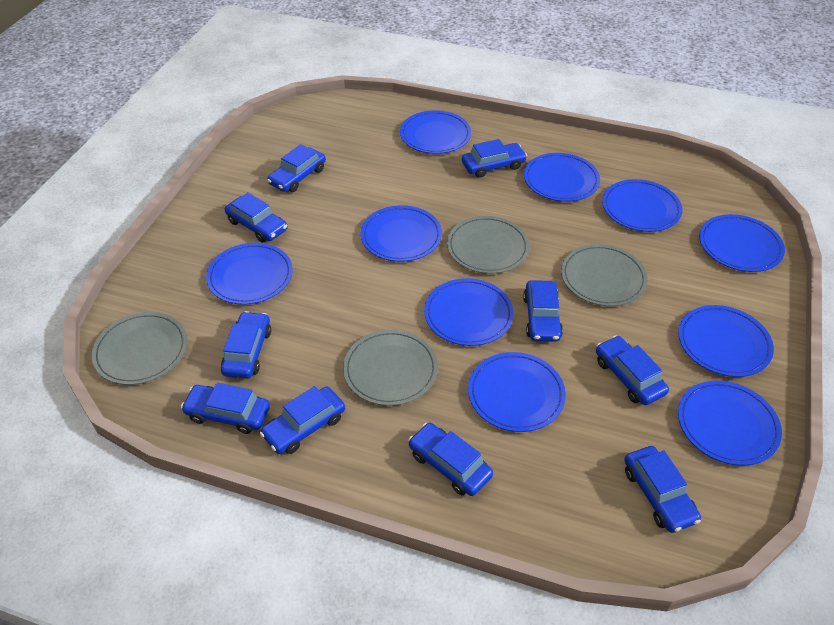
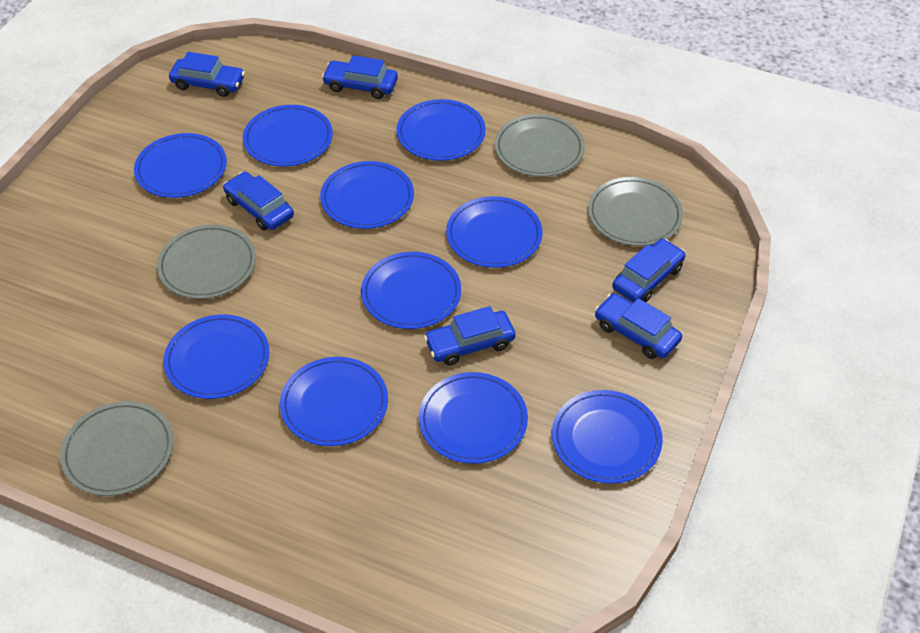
blue car: 10 -> 6

